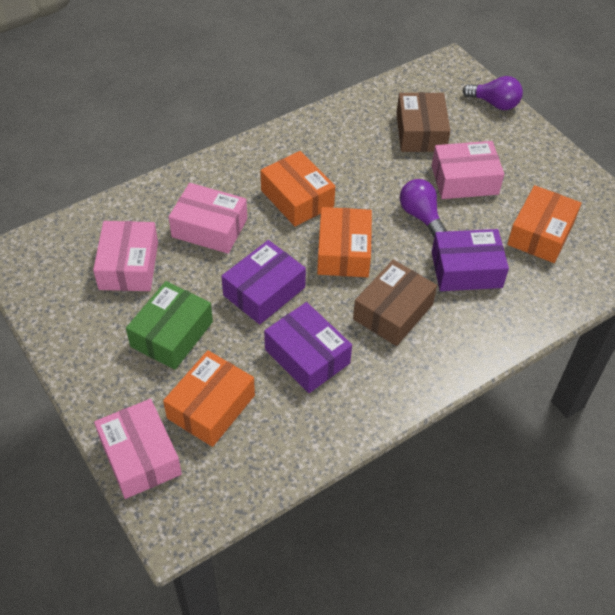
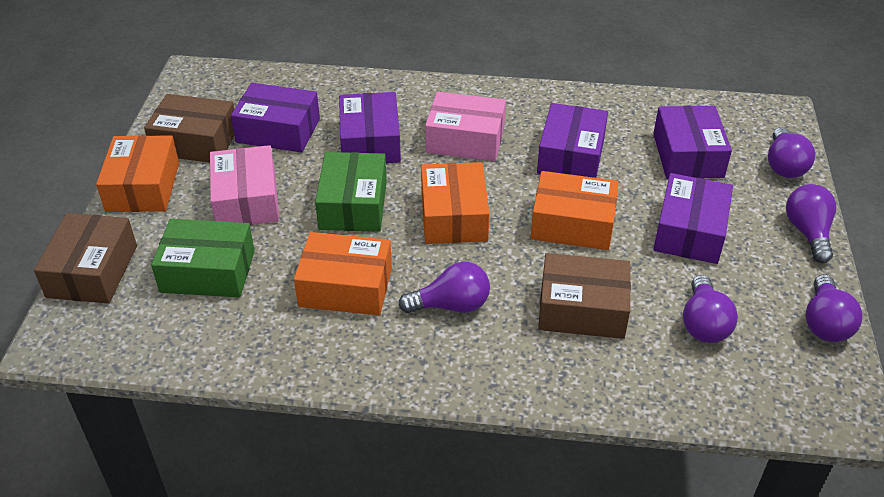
brown box: 2 -> 3
green box: 1 -> 2
pink box: 4 -> 2
purple box: 3 -> 5
purple light bulb: 2 -> 5

